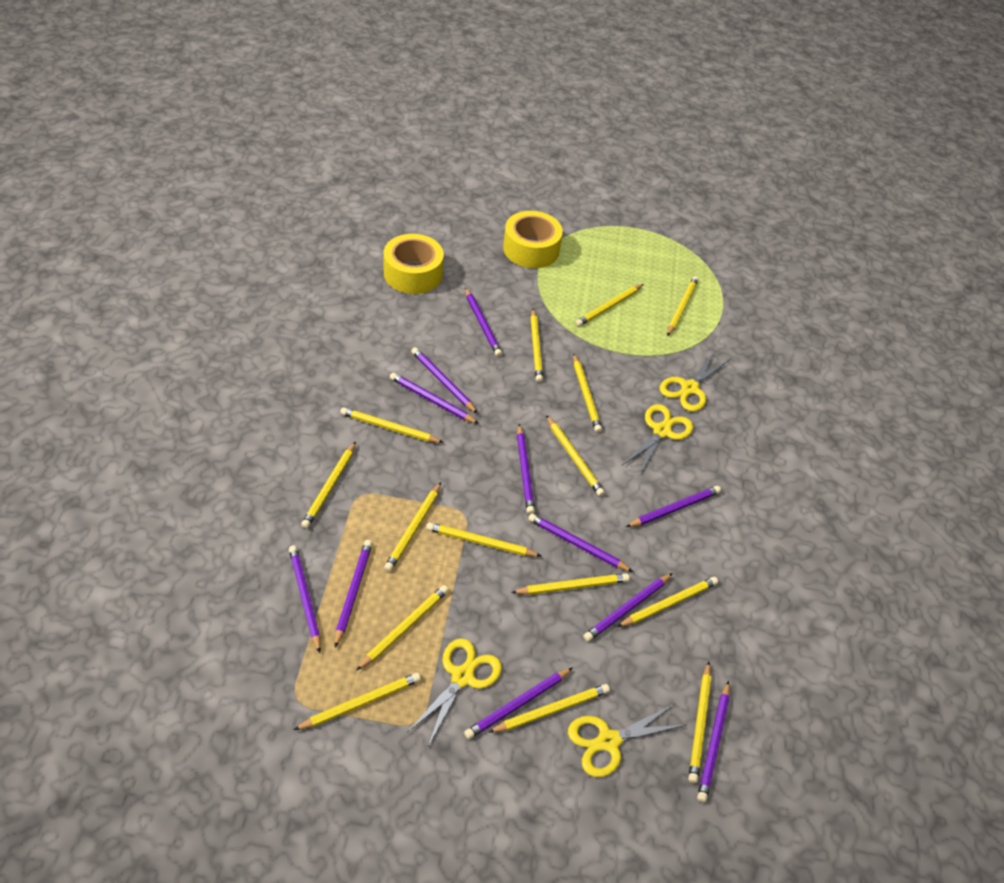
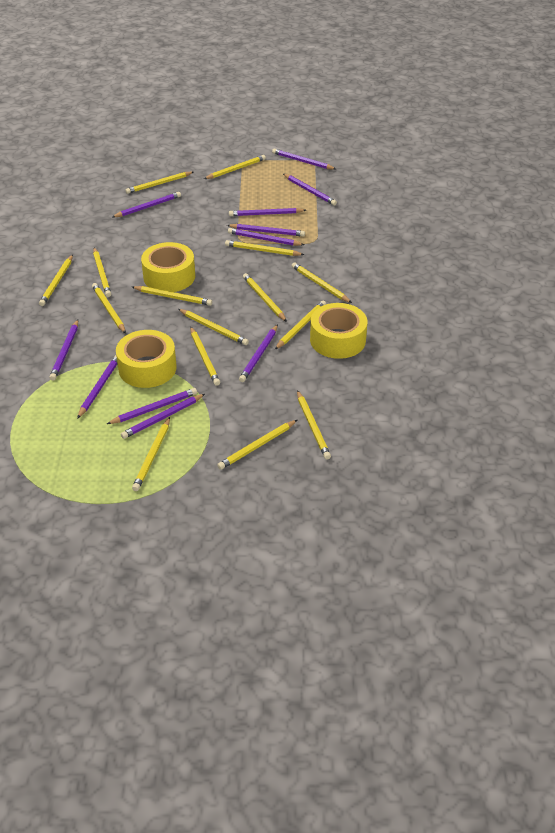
yellow scissors: 4 -> 0
yellow tape: 2 -> 3

